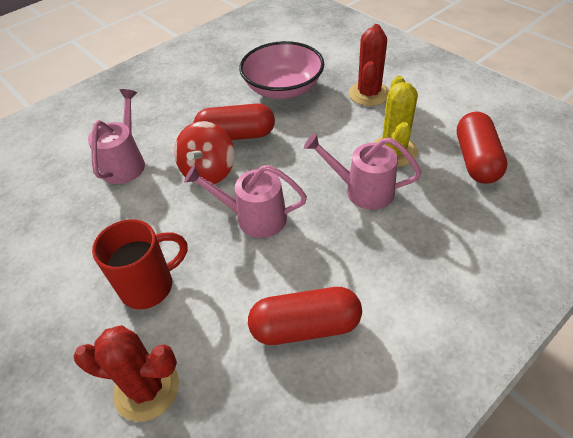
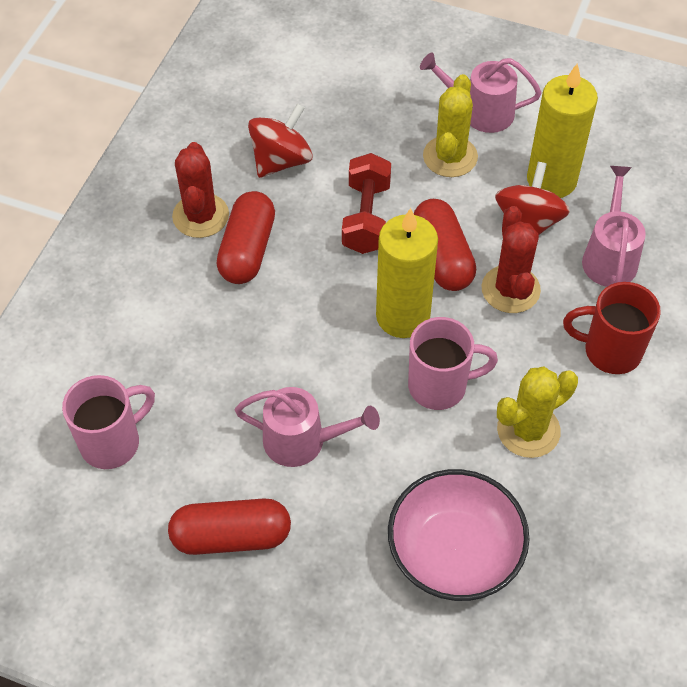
pink mug: 0 -> 2
red dumbbell: 0 -> 1
red spinning top: 1 -> 2
yellow cactus: 1 -> 2
yellow candle: 0 -> 2

